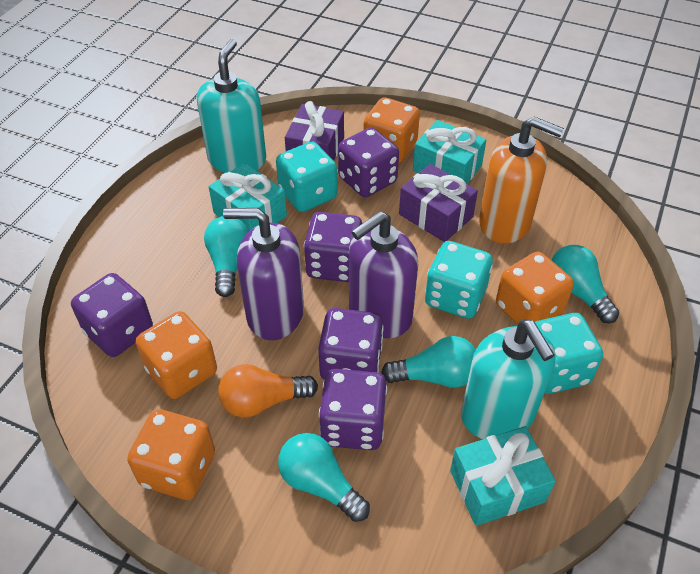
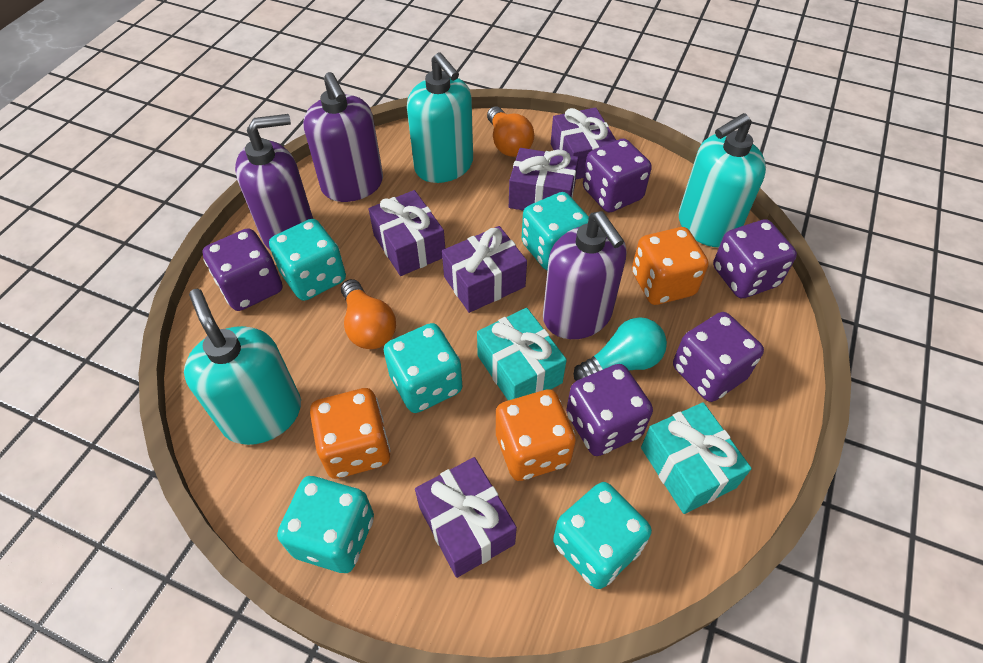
orange dice: 4 -> 3
orange light bulb: 1 -> 2
orange soap dispenser: 1 -> 0
purple gift: 2 -> 5
purple soap dispenser: 2 -> 3
turquoise dice: 3 -> 5
turquoise gift: 3 -> 2
turquoise light bulb: 4 -> 1
turquoise soap dispenser: 2 -> 3

